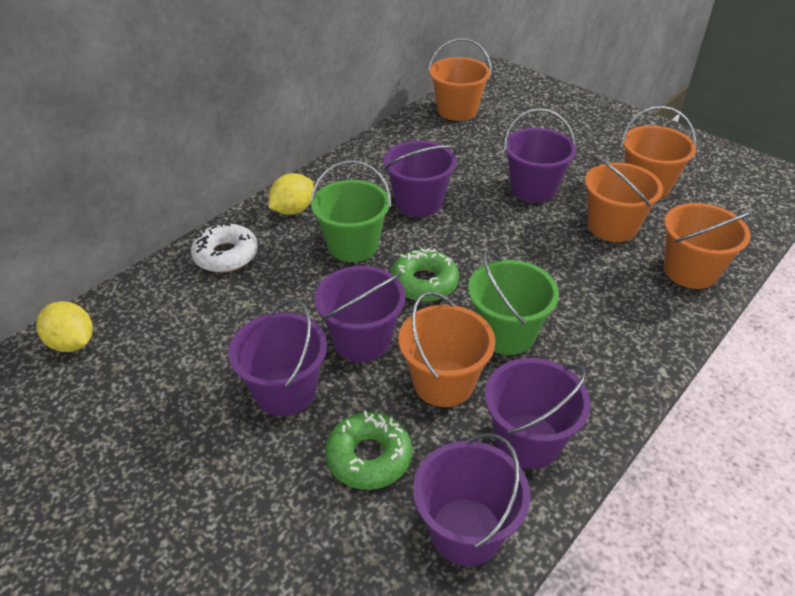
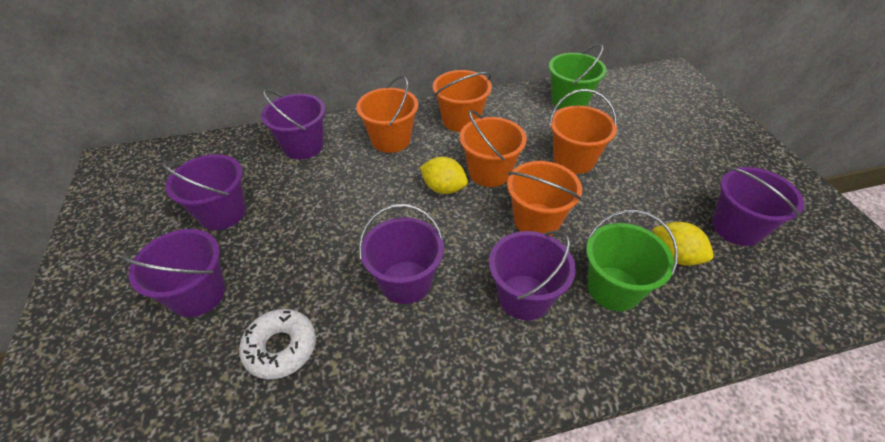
green donut: 2 -> 0

